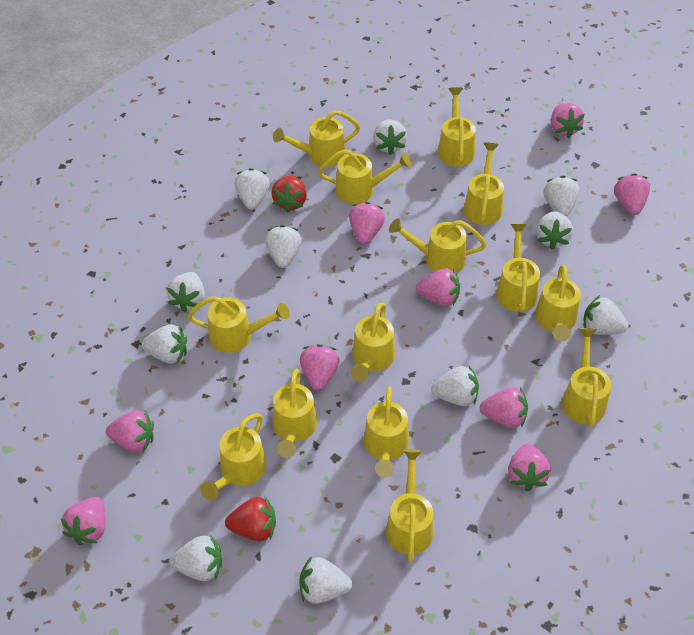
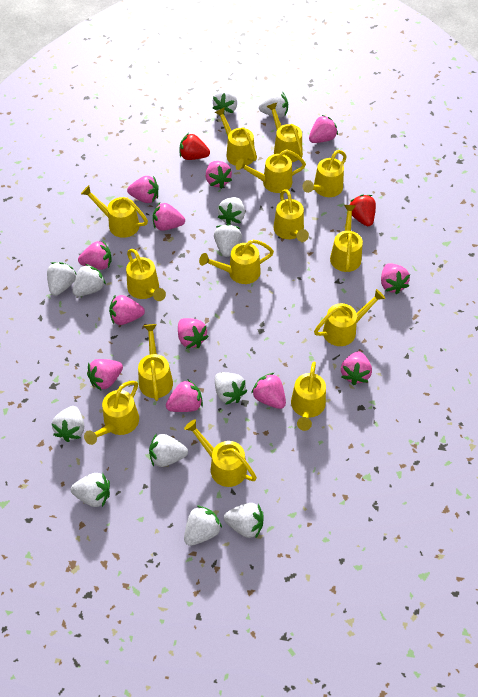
pink strawberry: 9 -> 12
white strawberry: 11 -> 12

